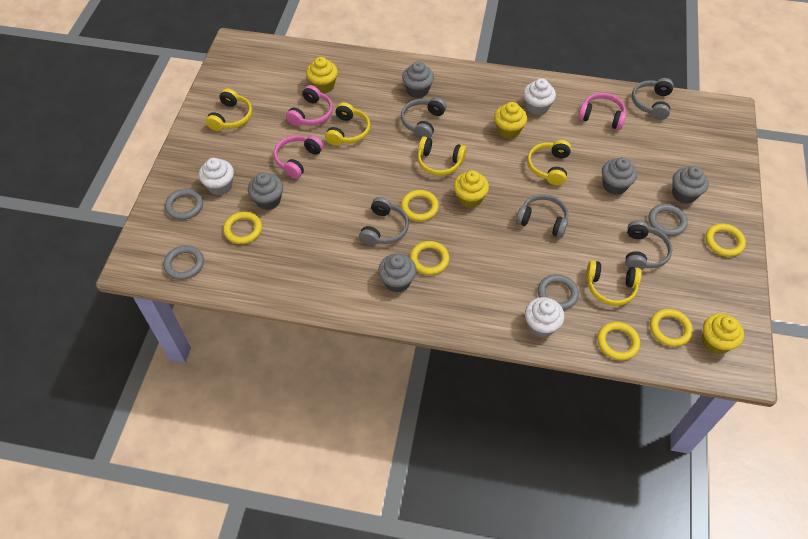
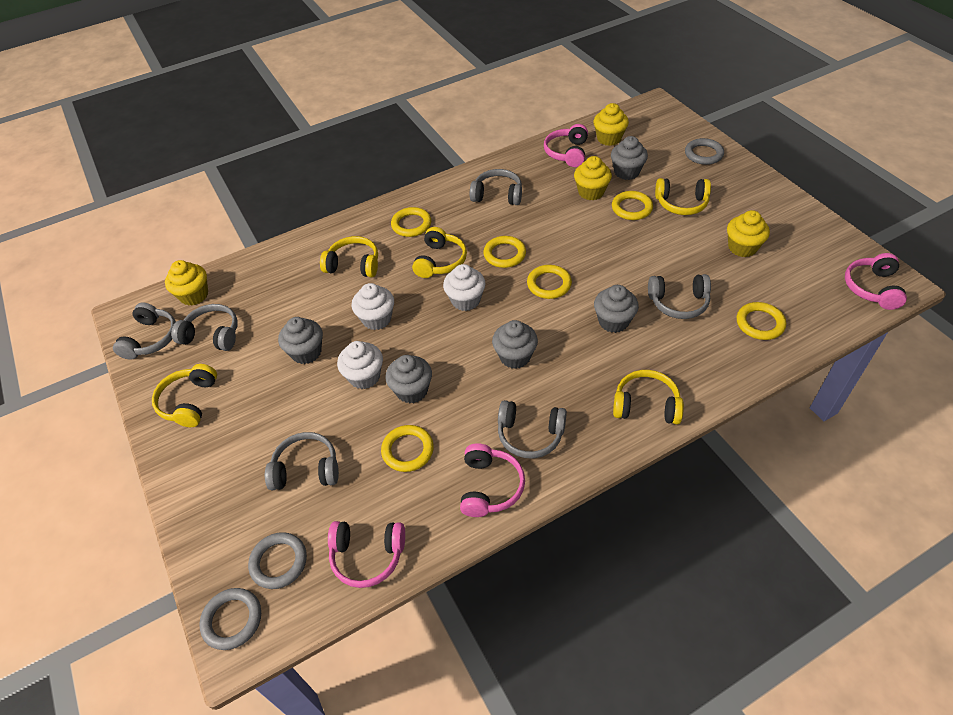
grey headphones: 5 -> 6
grey ring: 4 -> 3
pink headphones: 3 -> 4

